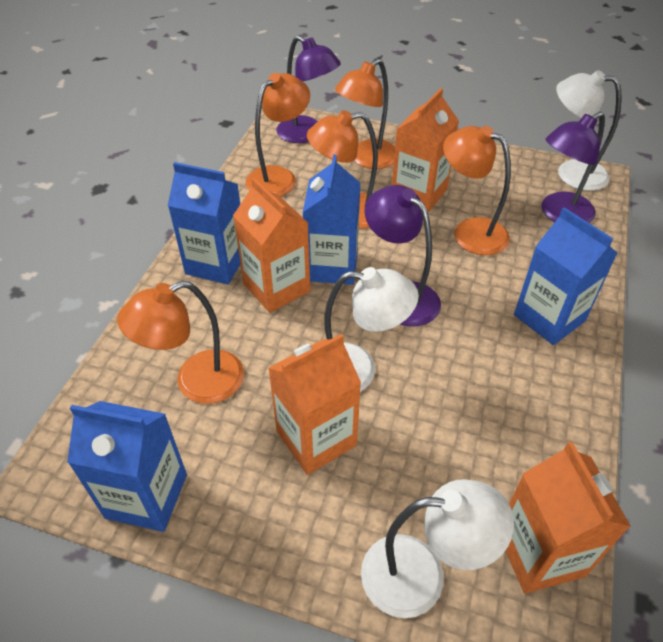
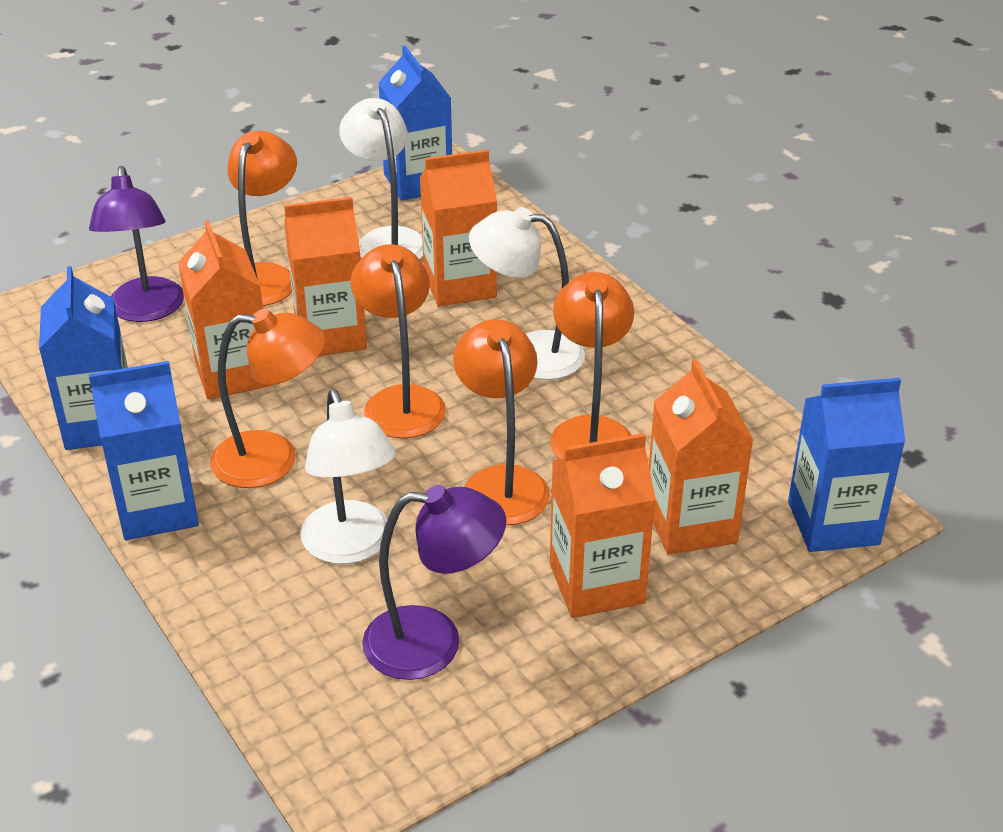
orange carton: 4 -> 5
purple lamp: 3 -> 2

